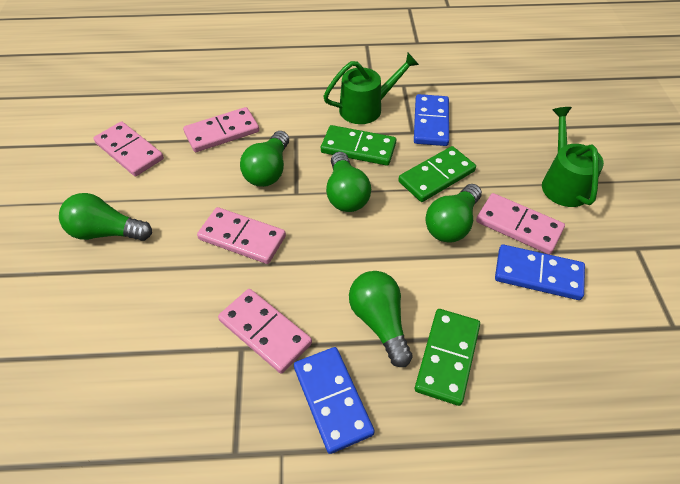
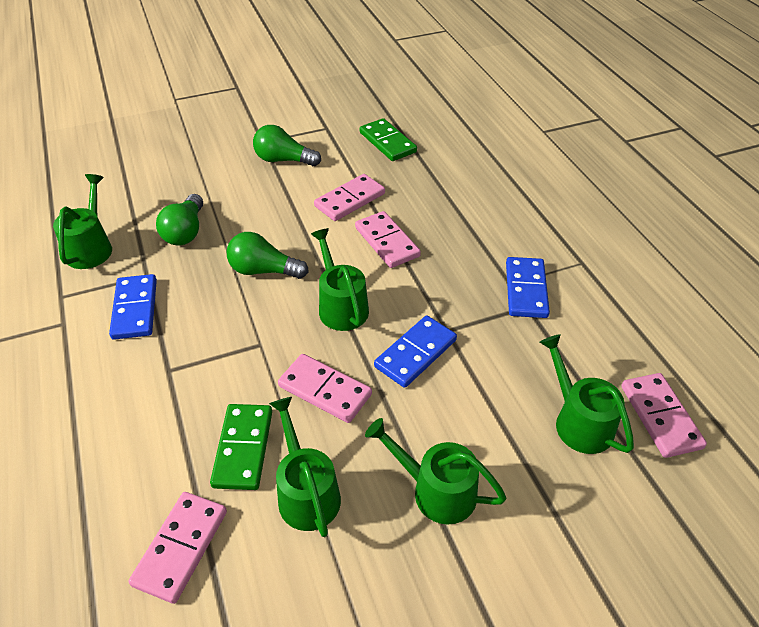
green domino: 3 -> 2
green light bulb: 5 -> 3
green watering can: 2 -> 5

